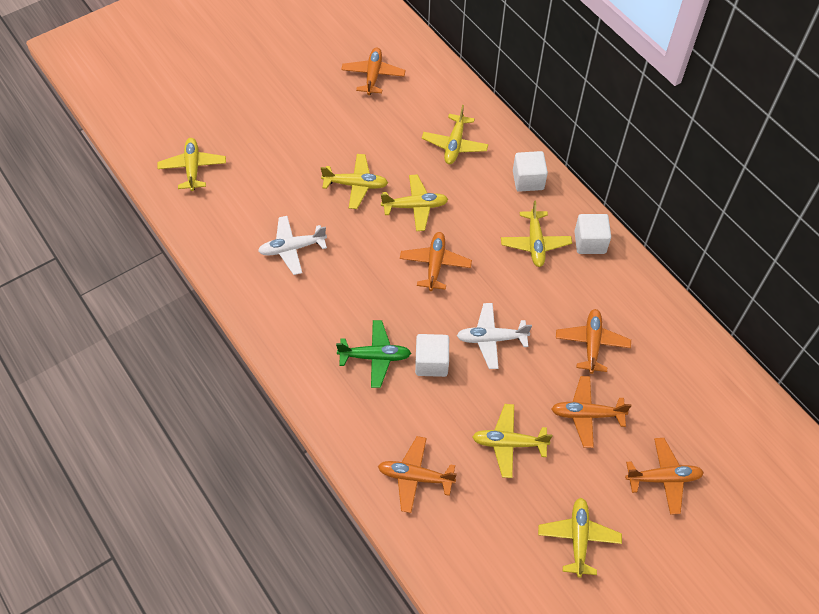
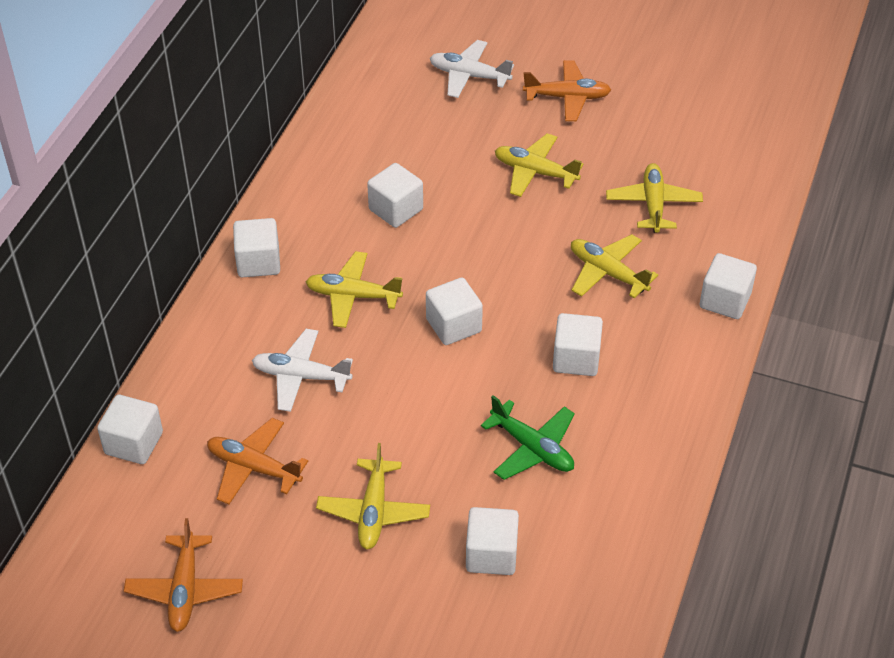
orange plane: 6 -> 3
white cube: 3 -> 7
yellow plane: 7 -> 5

